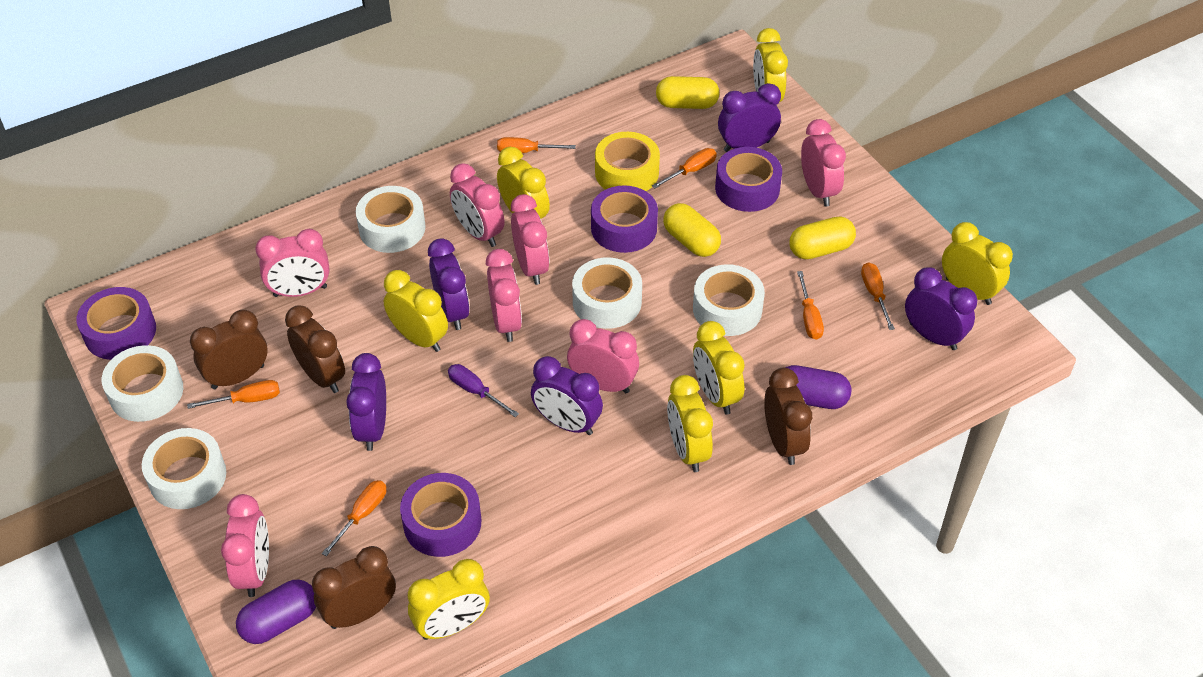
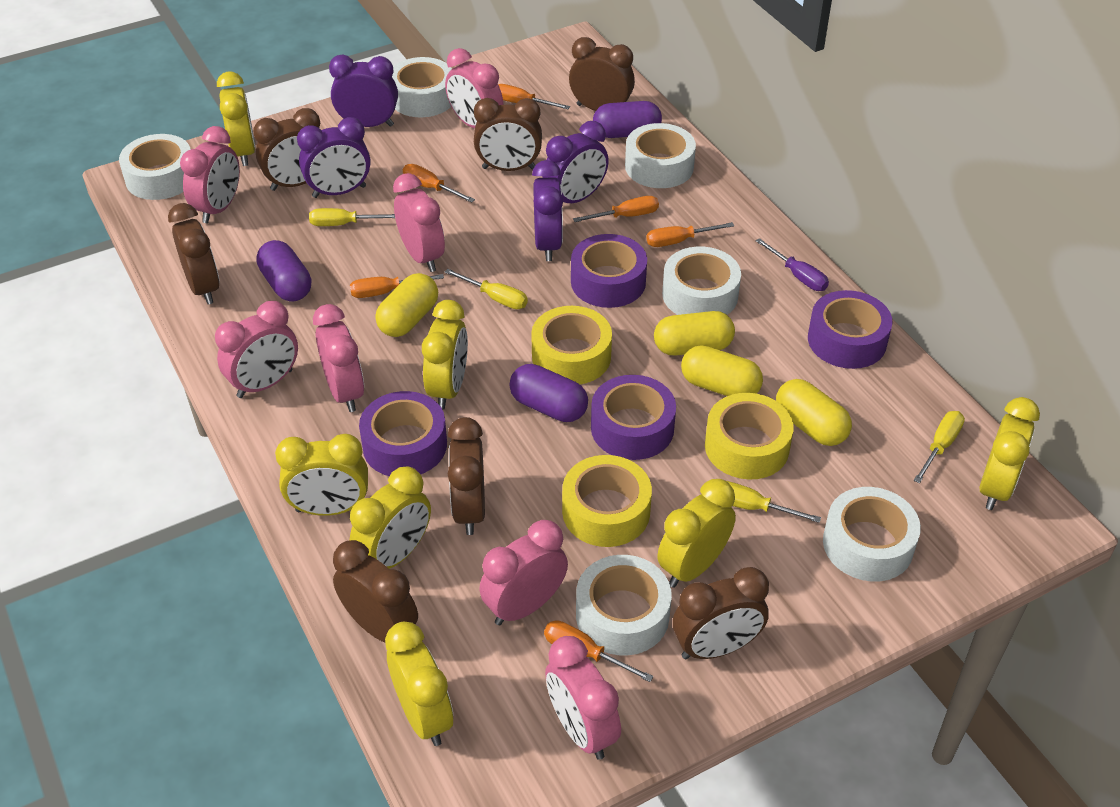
brown clock: 4 -> 7
purple capsule: 2 -> 3
purple clock: 5 -> 4
white tape: 5 -> 6
yellow capsule: 3 -> 4
yellow screwdriver: 0 -> 4
yellow tape: 1 -> 3

